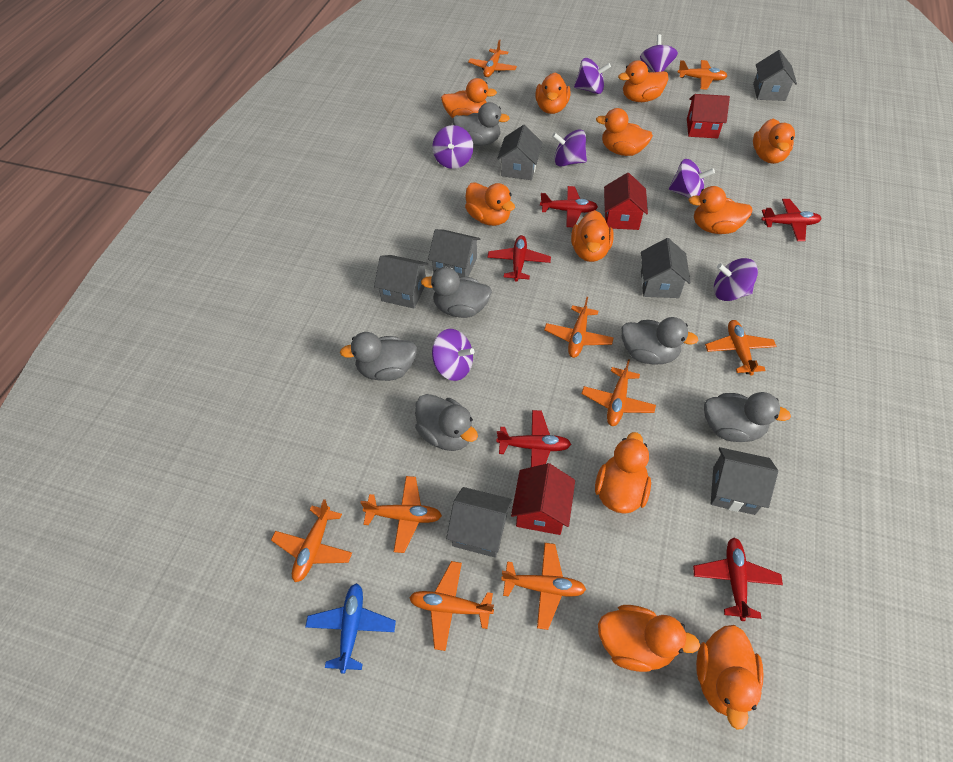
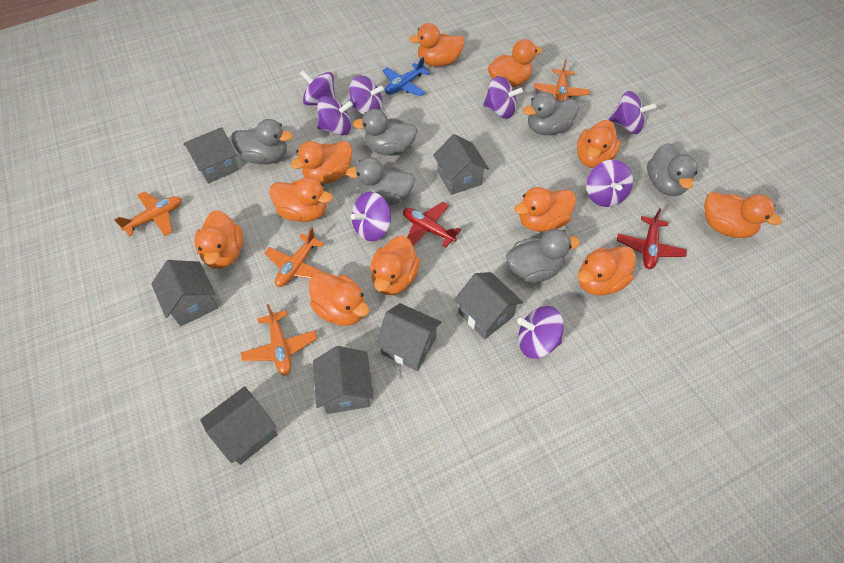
orange plane: 9 -> 4
purple spinning top: 7 -> 8
red house: 3 -> 0
red plane: 5 -> 2

